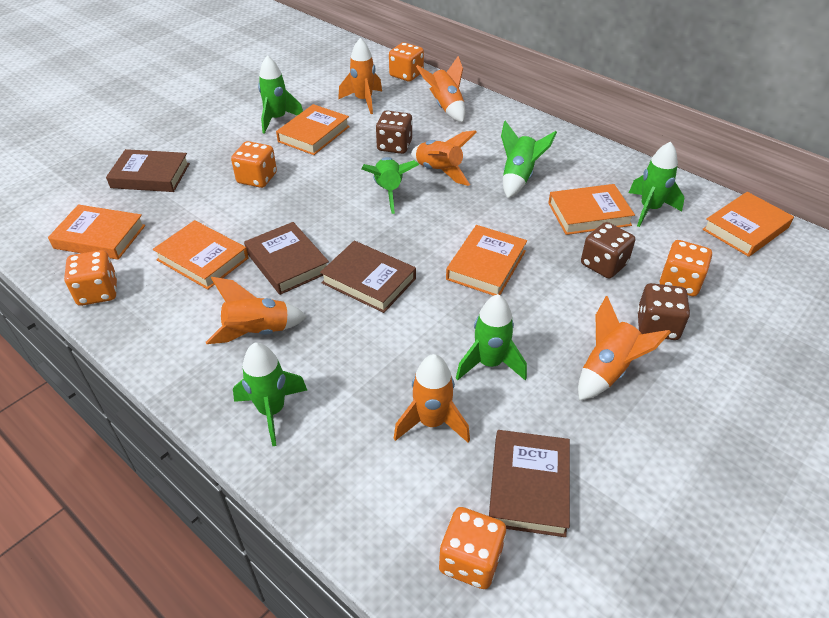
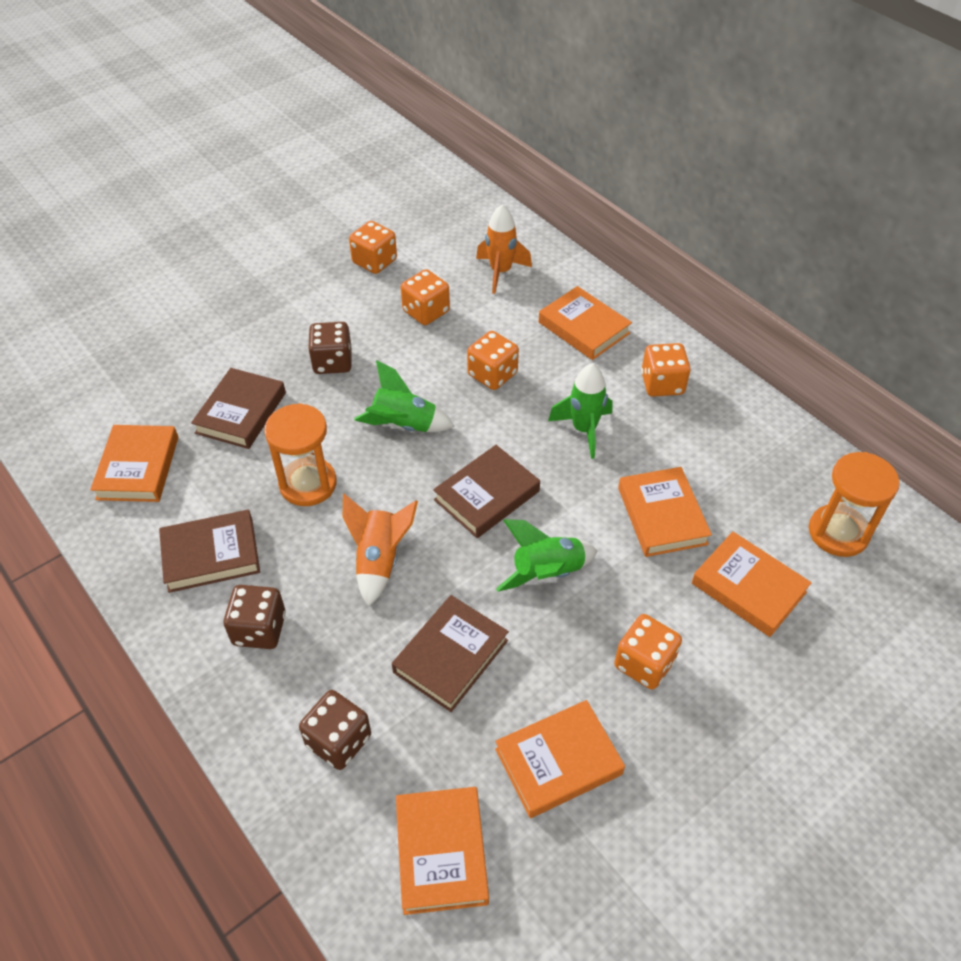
green rocket: 6 -> 3
orange hourglass: 0 -> 2
orange rocket: 6 -> 2

